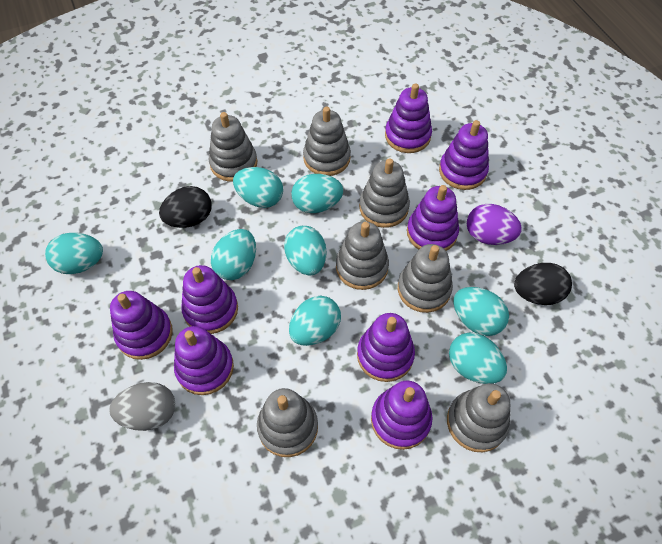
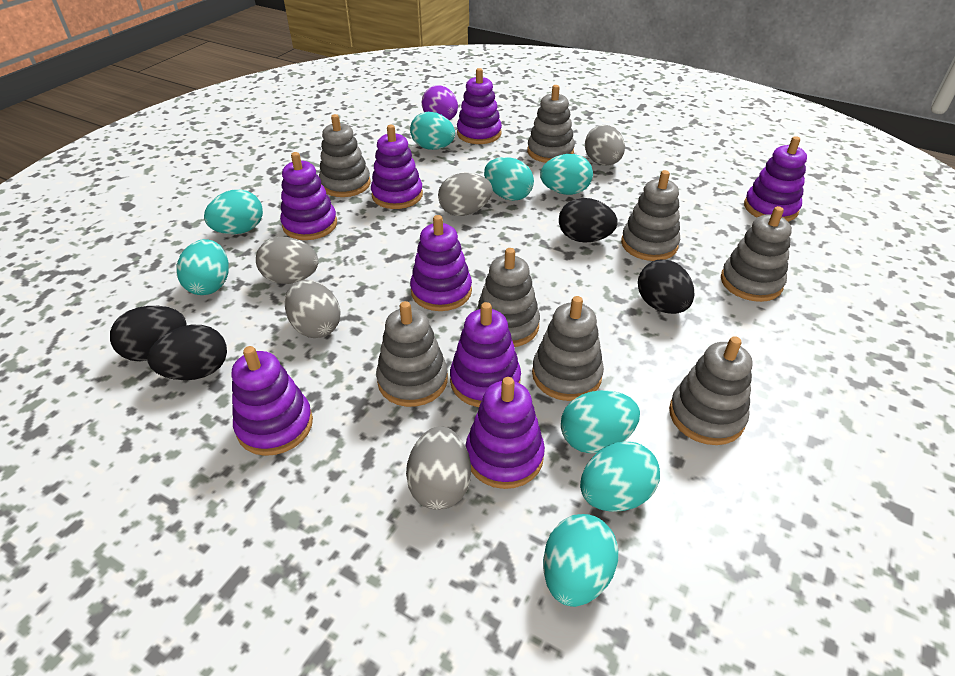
black egg: 2 -> 4
grey egg: 1 -> 5
grey stacking toy: 7 -> 8

